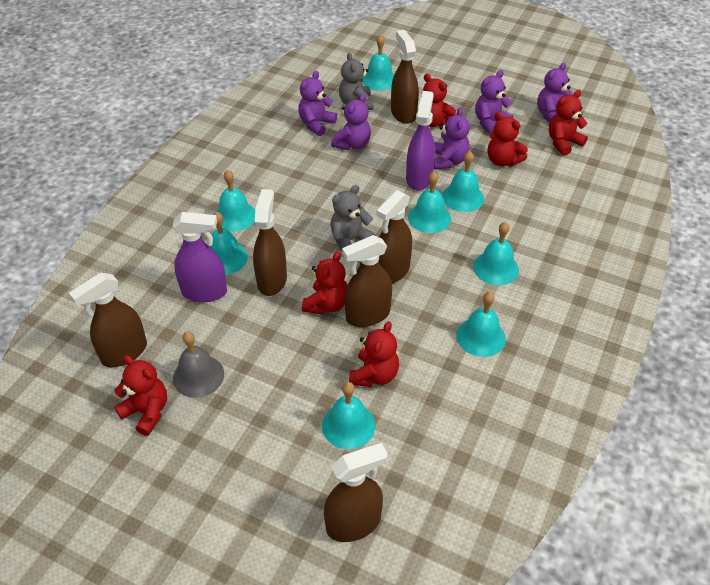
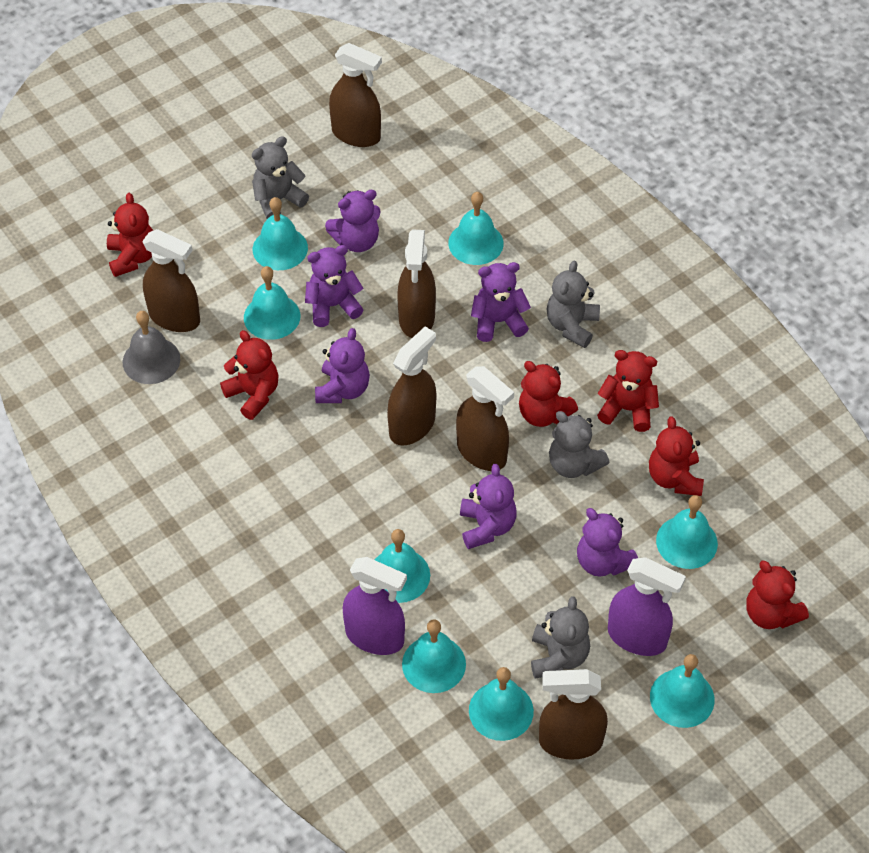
grey teddy bear: 2 -> 4
purple teddy bear: 5 -> 6

